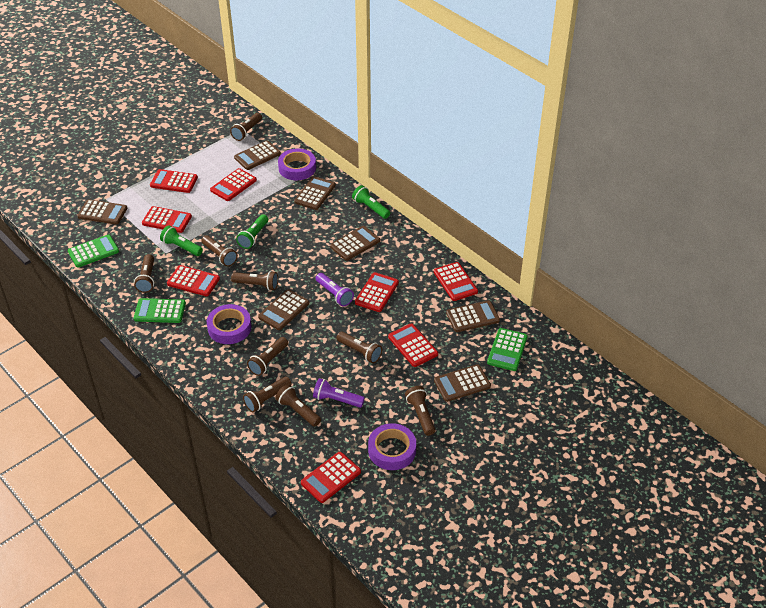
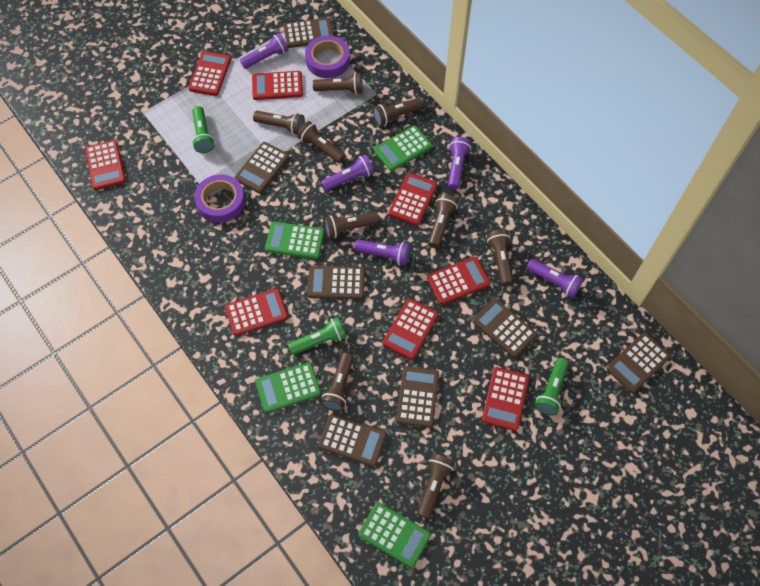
green calculator: 3 -> 4
purple flashlight: 2 -> 5
purple tape: 3 -> 2

